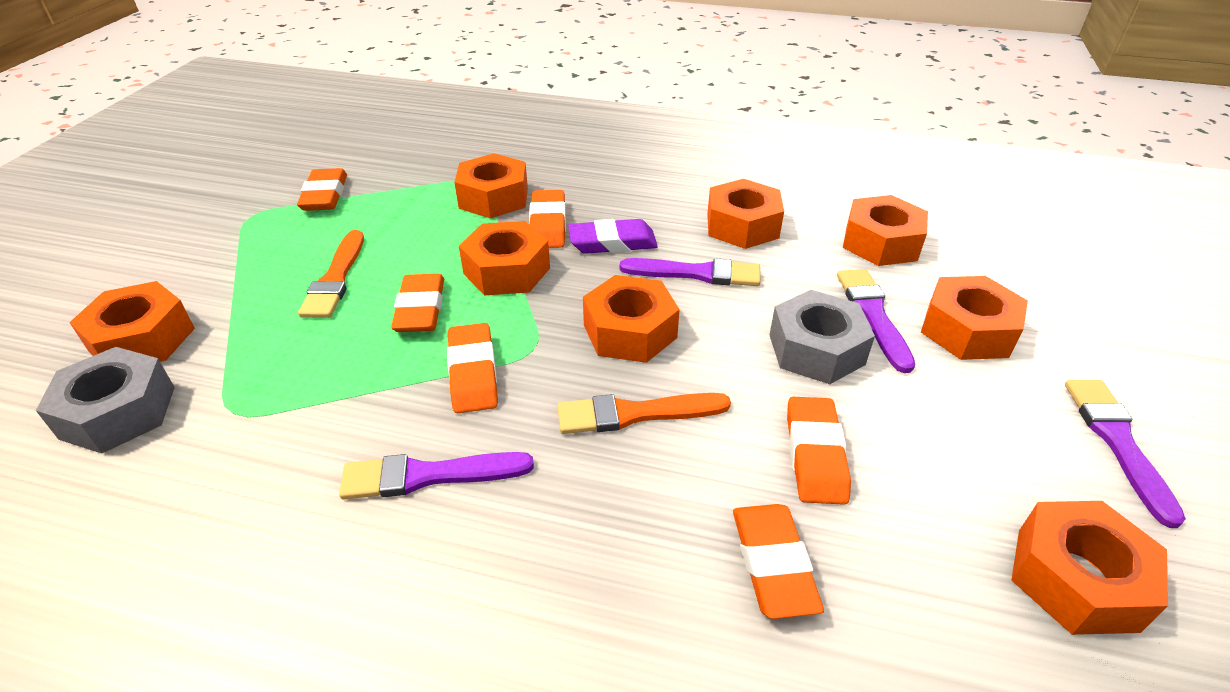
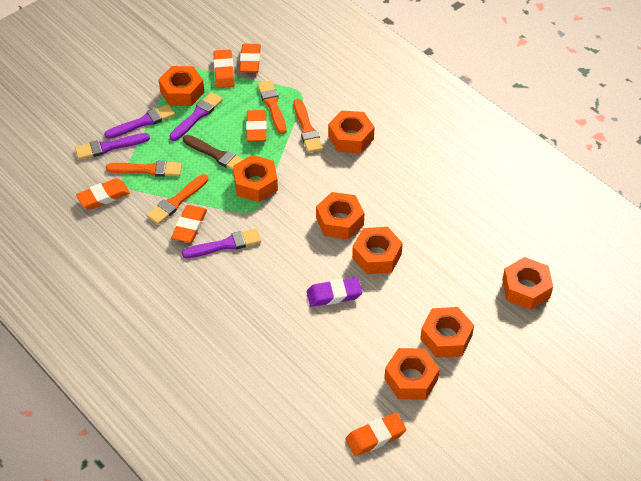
brown brush: 0 -> 1
grey nut: 2 -> 0
orange brush: 2 -> 4

